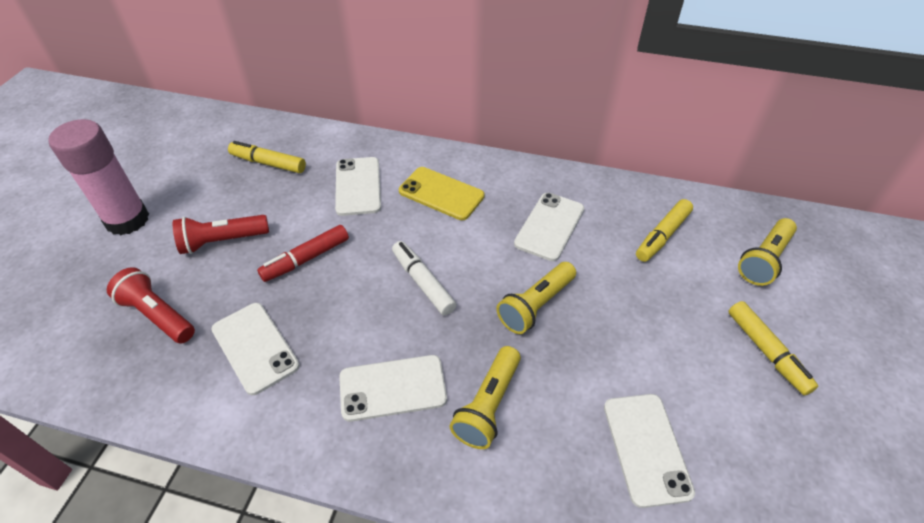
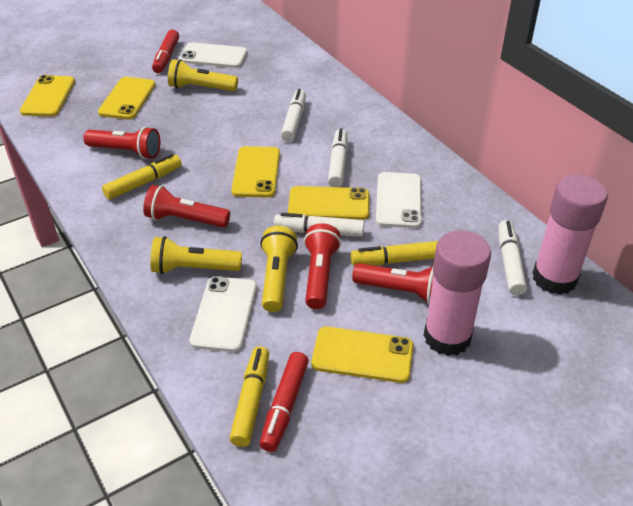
pink glue stick: 1 -> 2
red flashlight: 2 -> 4
red marker: 1 -> 2
white marker: 1 -> 4
white phone: 5 -> 3
yellow phone: 1 -> 5

